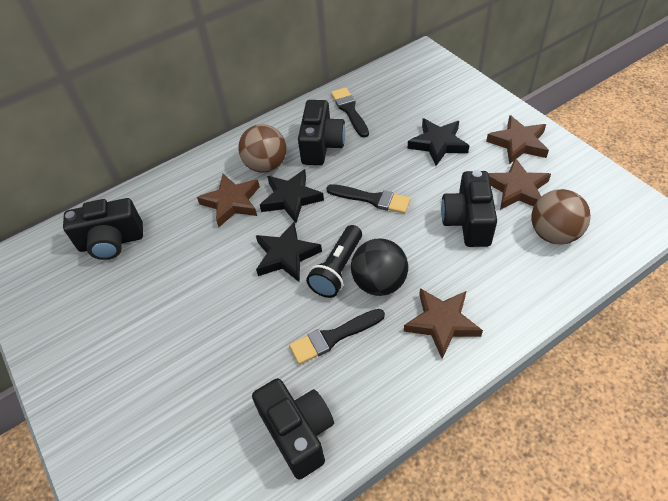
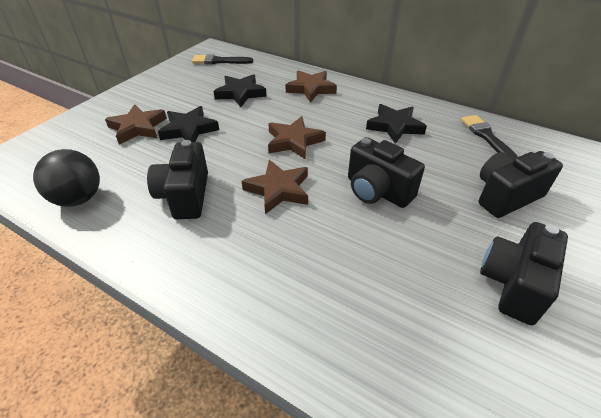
black brush: 3 -> 2
black flashlight: 1 -> 0
brown ball: 2 -> 0

